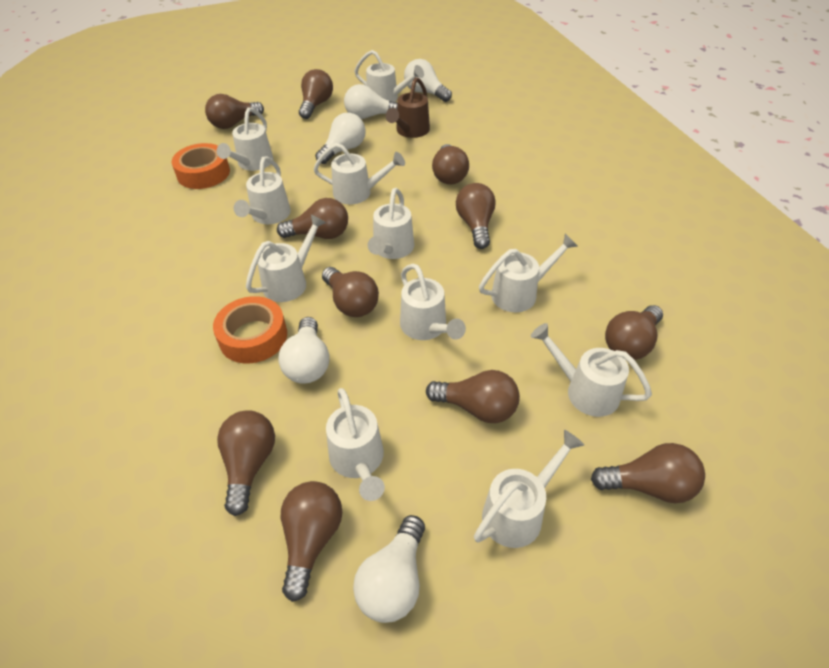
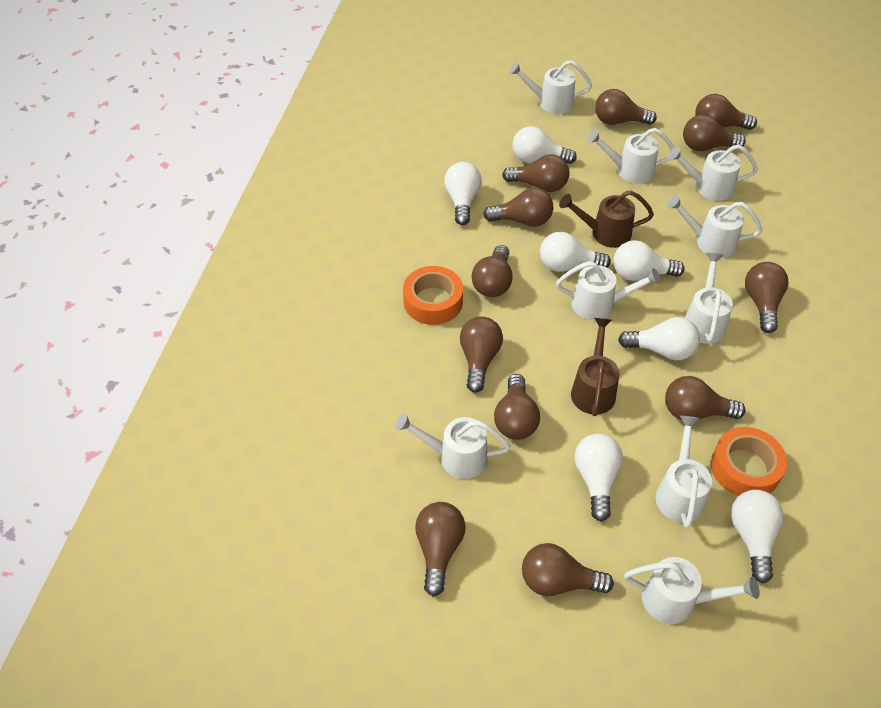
brown light bulb: 11 -> 12
brown watering can: 1 -> 2
white light bulb: 5 -> 7
white watering can: 11 -> 9

